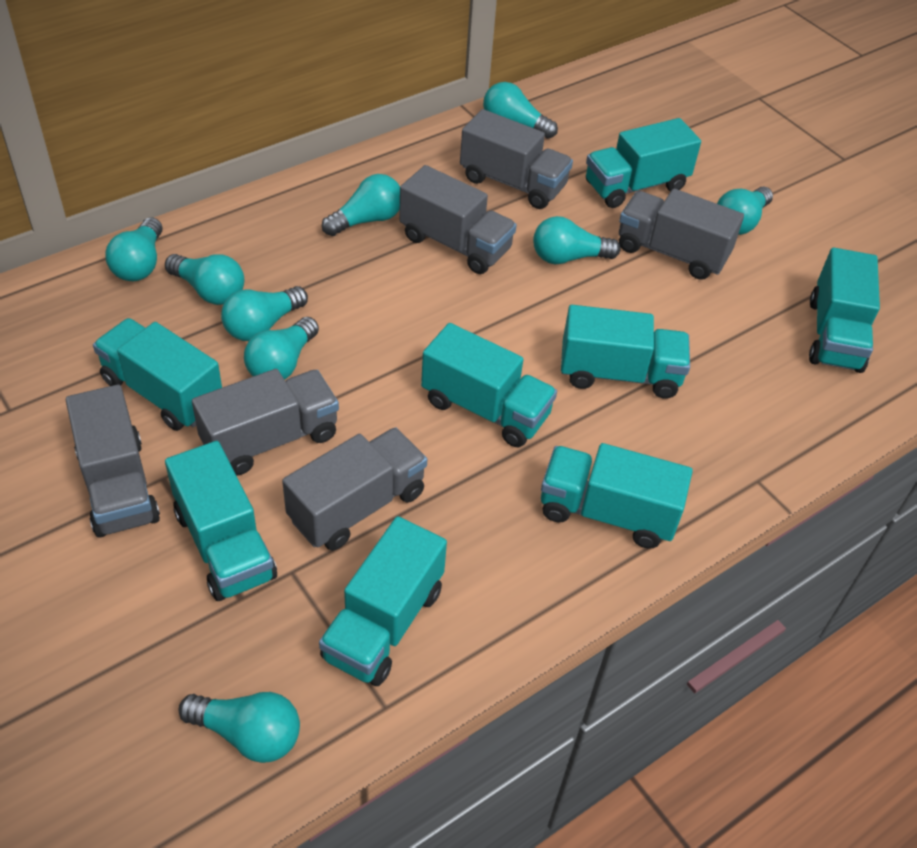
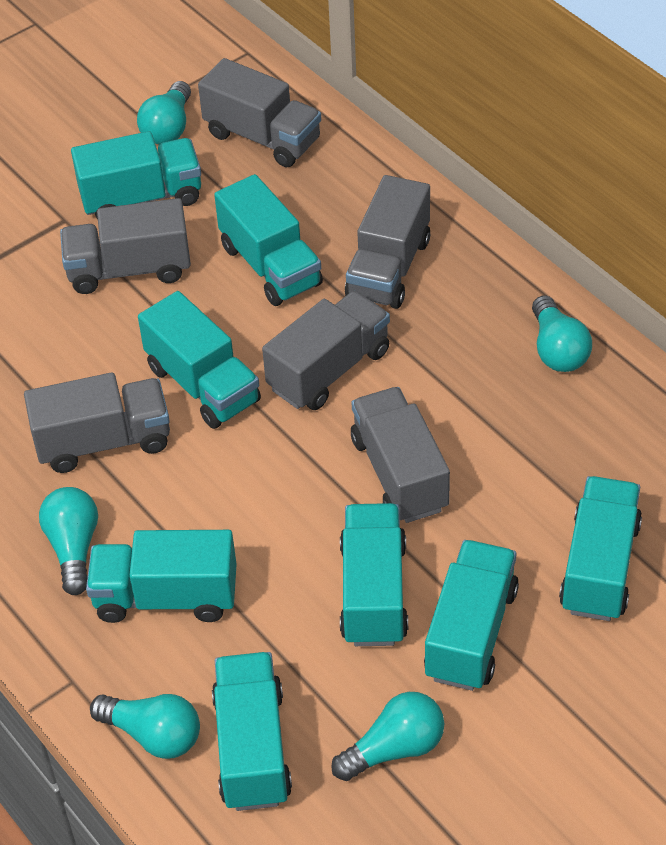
turquoise light bulb: 9 -> 5

